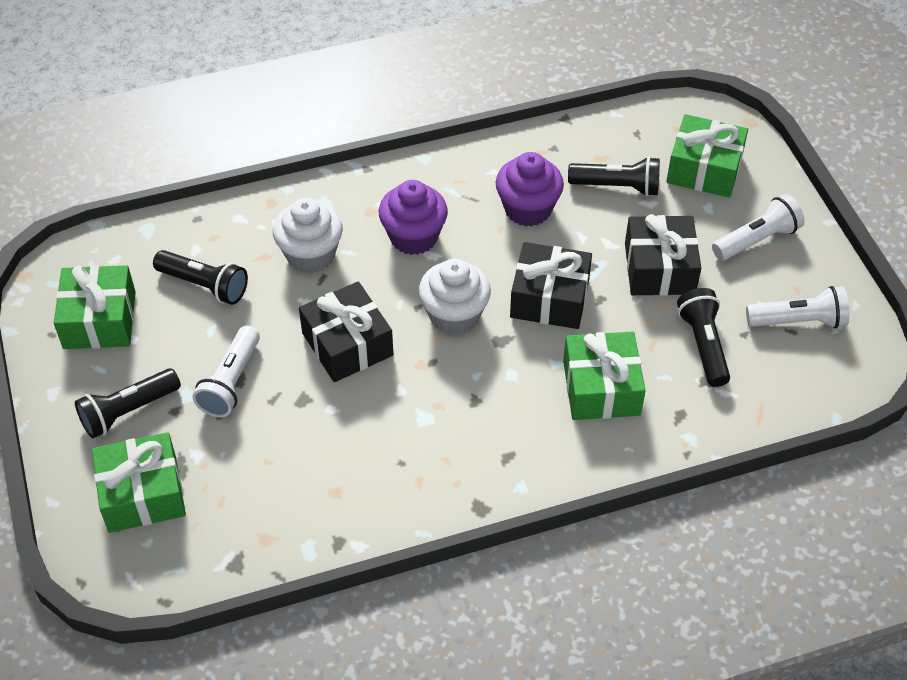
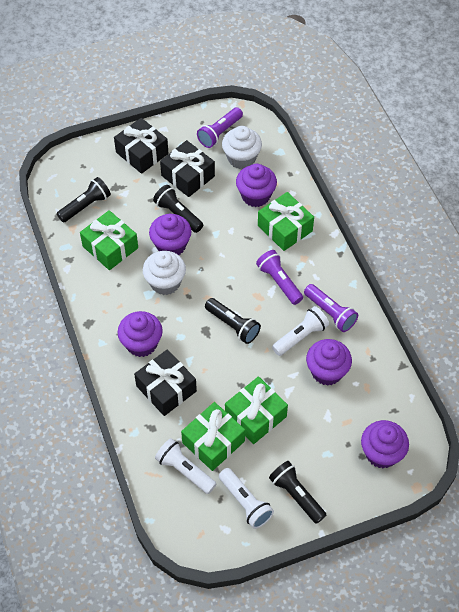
purple cupcake: 2 -> 5
purple flashlight: 0 -> 3

